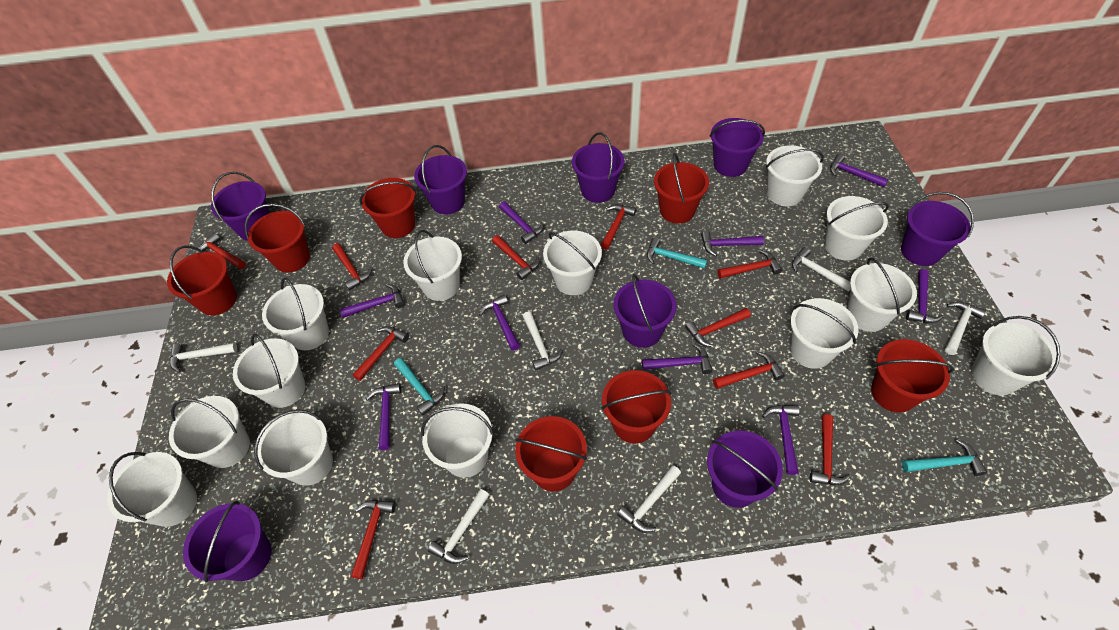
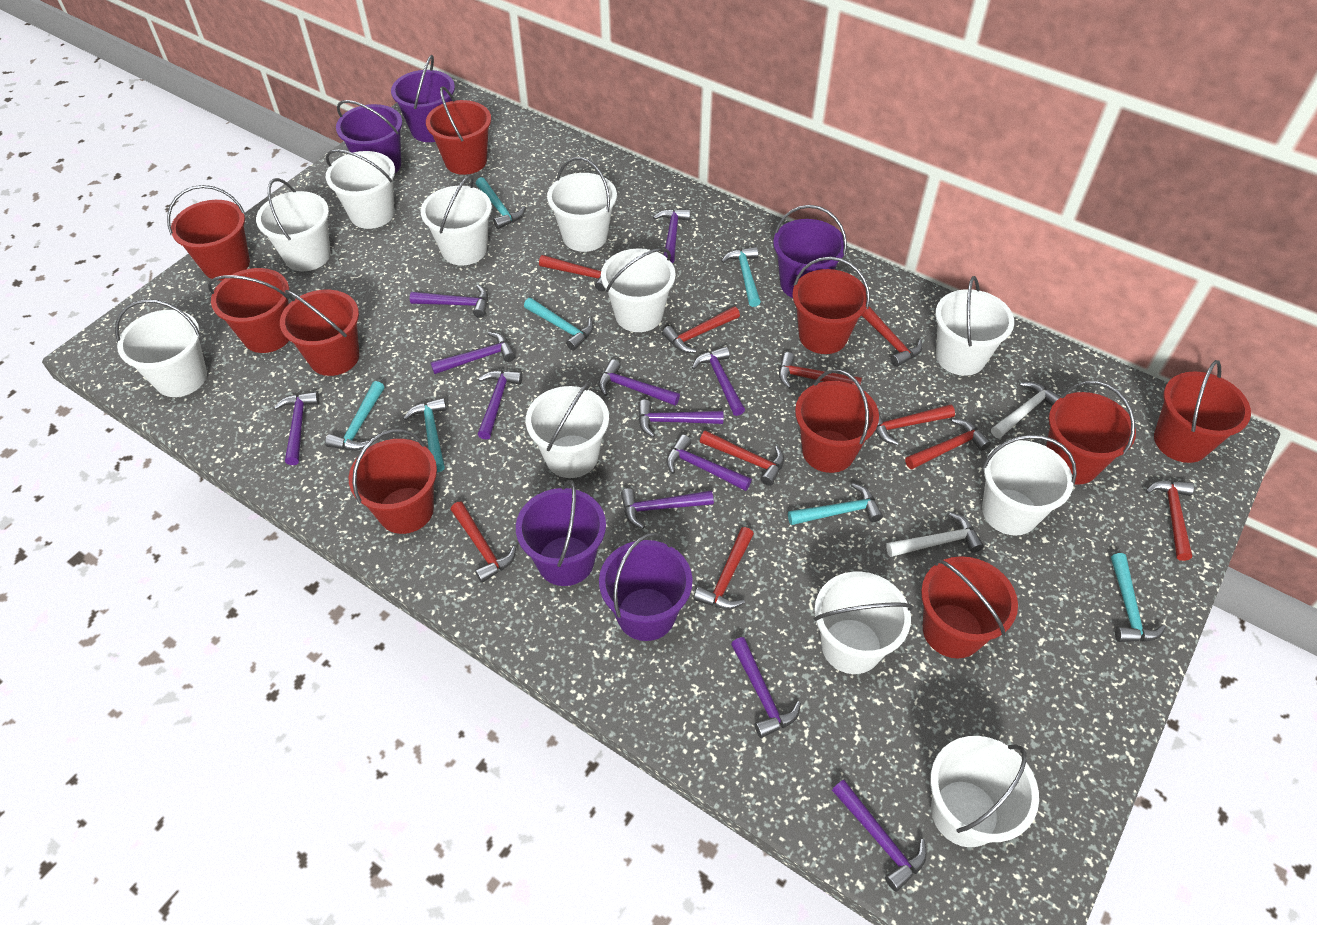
purple bucket: 8 -> 5
purple hammer: 9 -> 12
red bucket: 7 -> 10
turquoise hammer: 3 -> 7
white bucket: 13 -> 11
white hammer: 6 -> 2

